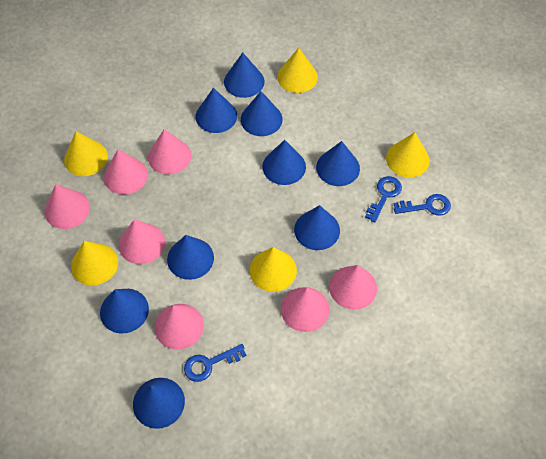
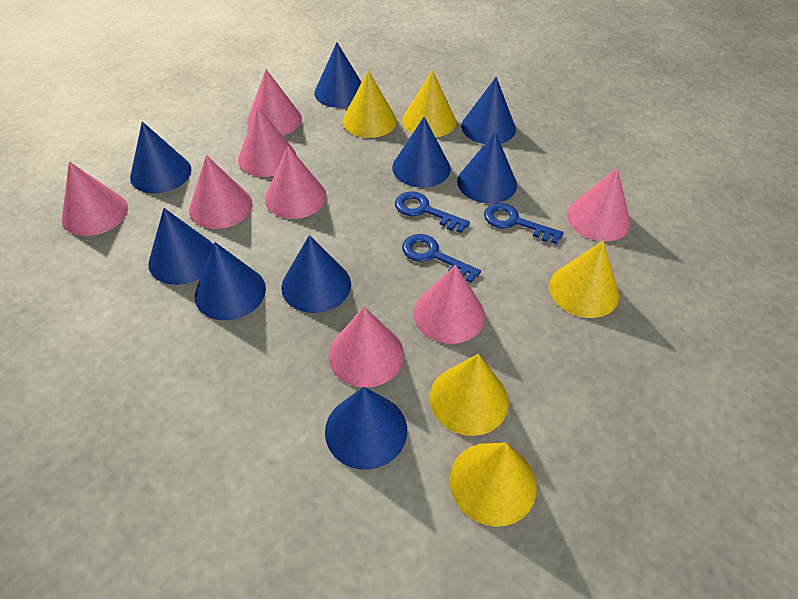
pink cone: 7 -> 8

